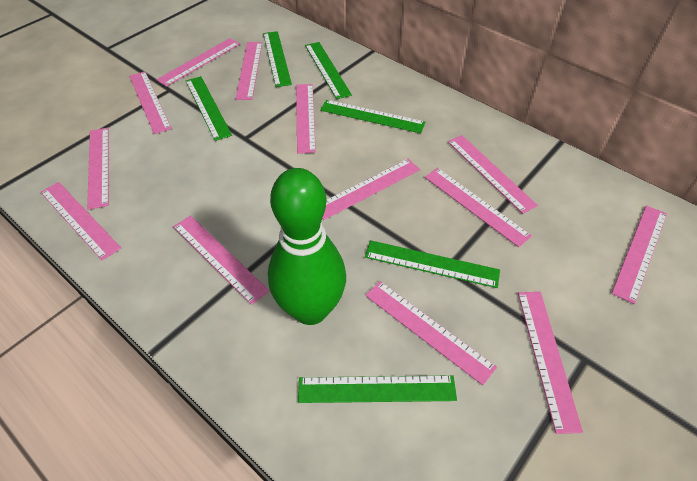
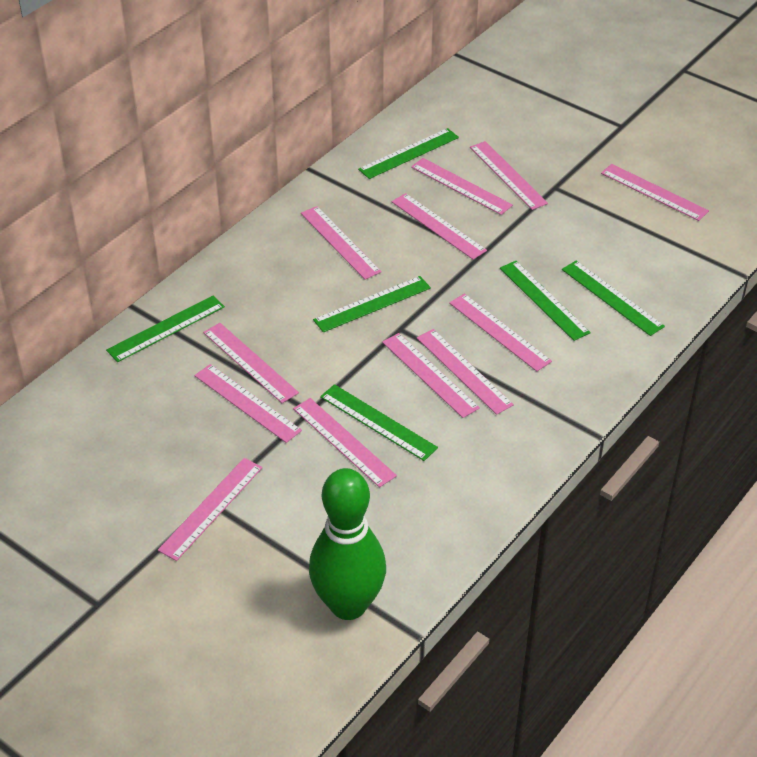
pink ruler: 13 -> 12

